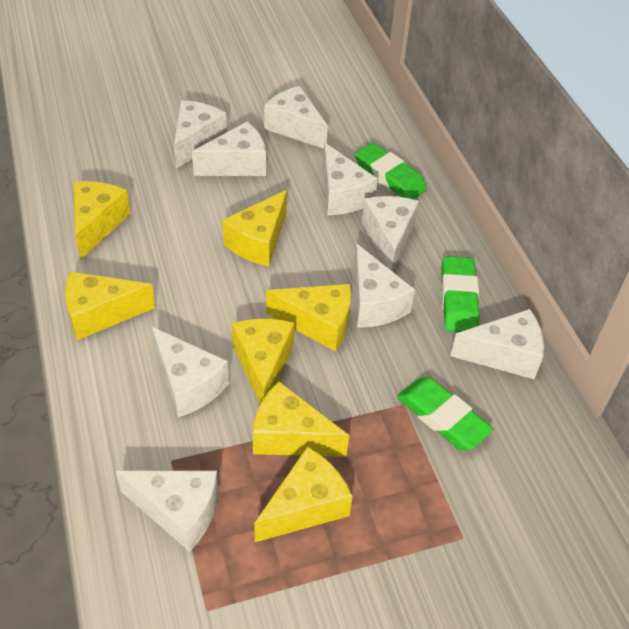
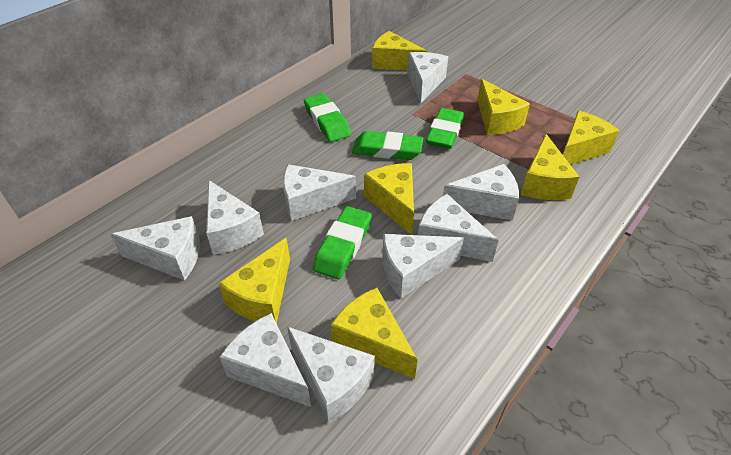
green eraser: 3 -> 4

